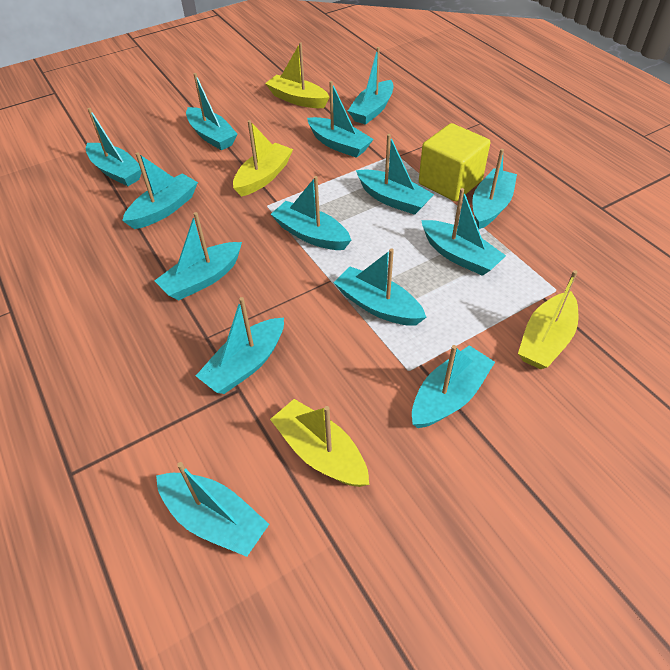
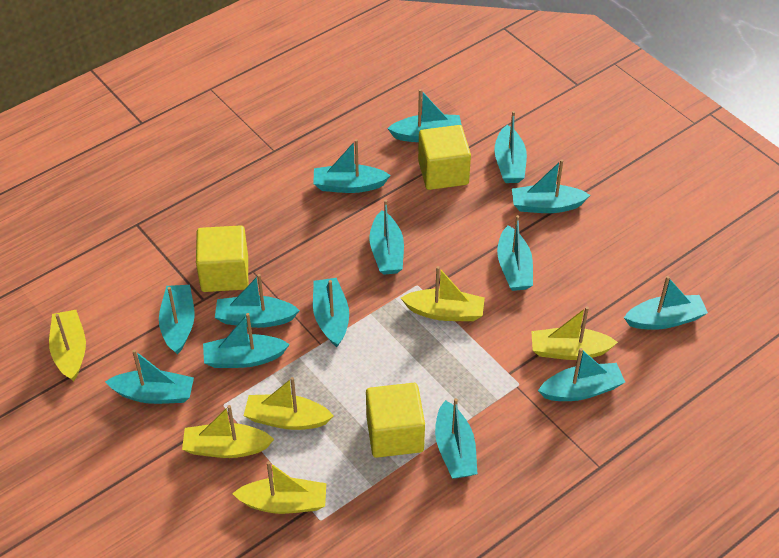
yellow boat: 4 -> 6
yellow cube: 1 -> 3

